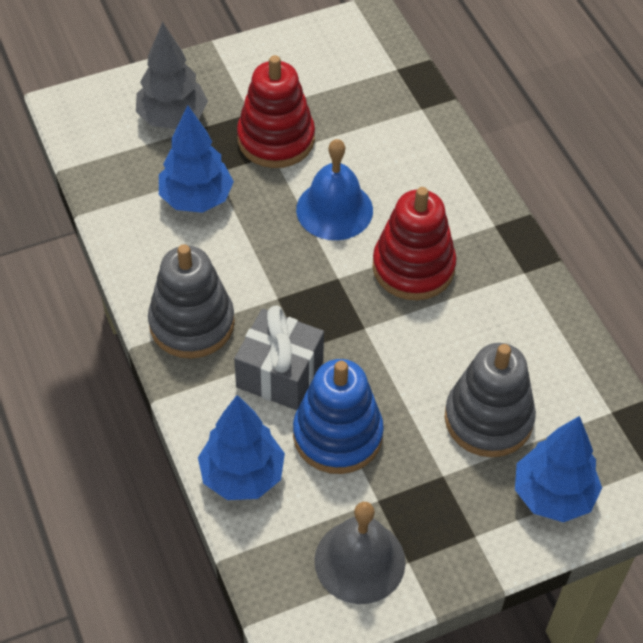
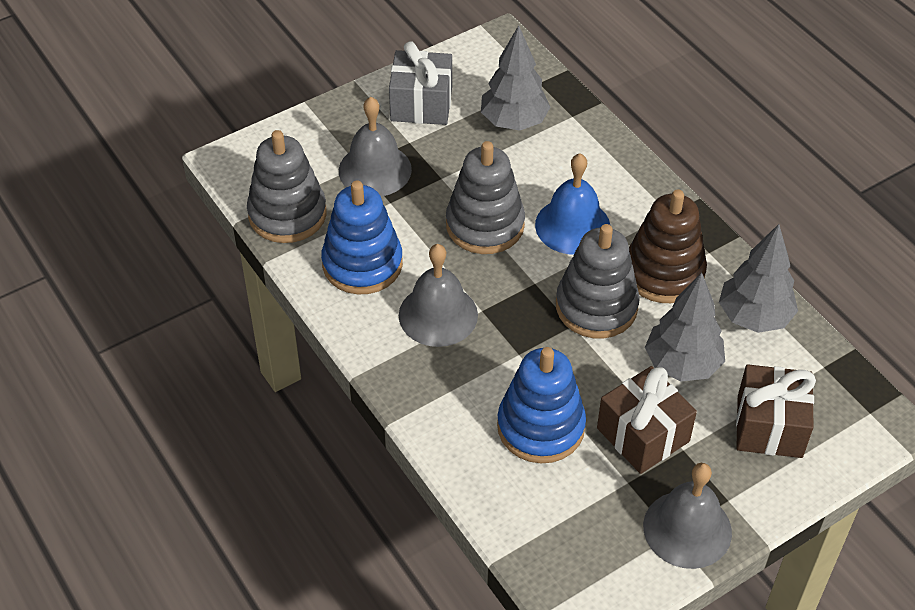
blue stacking toy: 1 -> 2
blue tree: 3 -> 0
brown gift: 0 -> 2
brown stacking toy: 0 -> 1
grey bell: 1 -> 3
grey stacking toy: 2 -> 3
grey tree: 1 -> 3
red stacking toy: 2 -> 0

